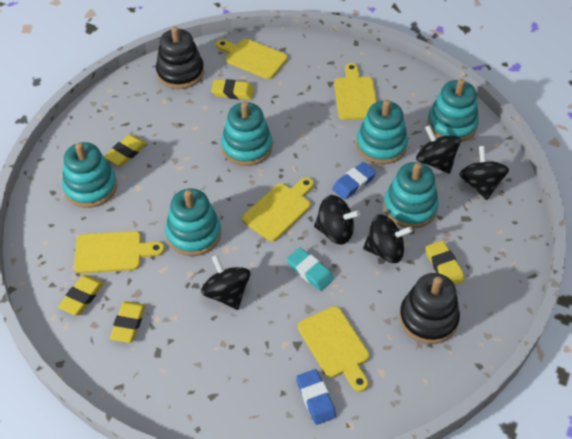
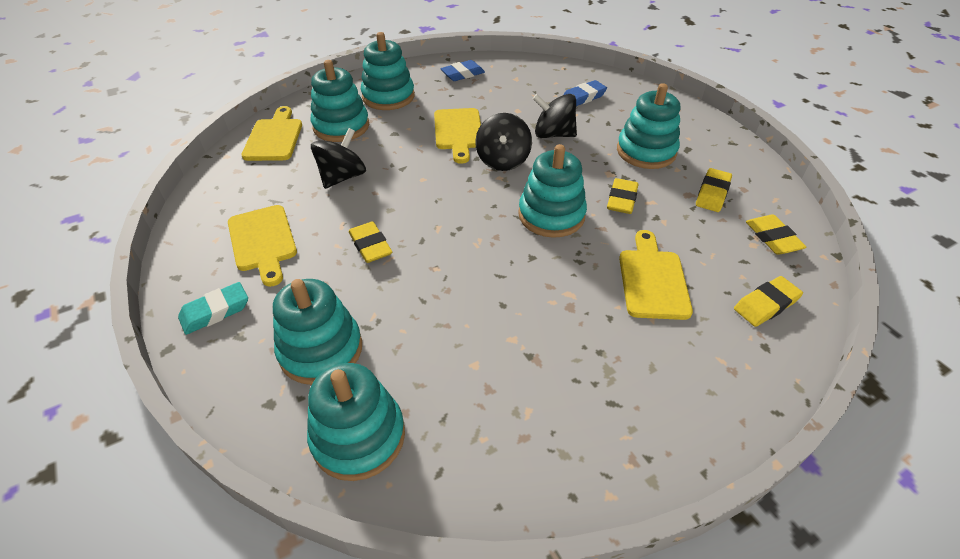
black spinning top: 5 -> 3
black stacking toy: 2 -> 0
yellow cutting board: 5 -> 4

